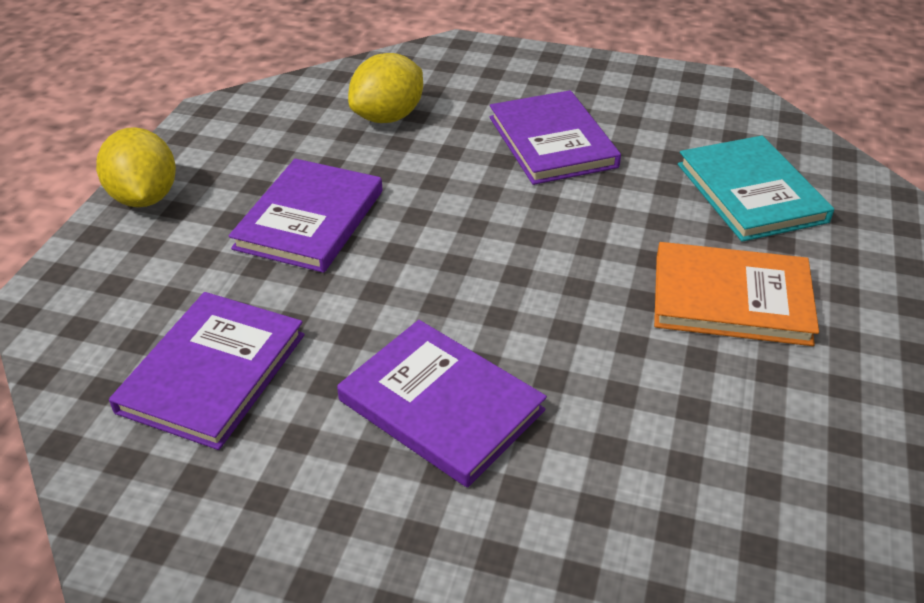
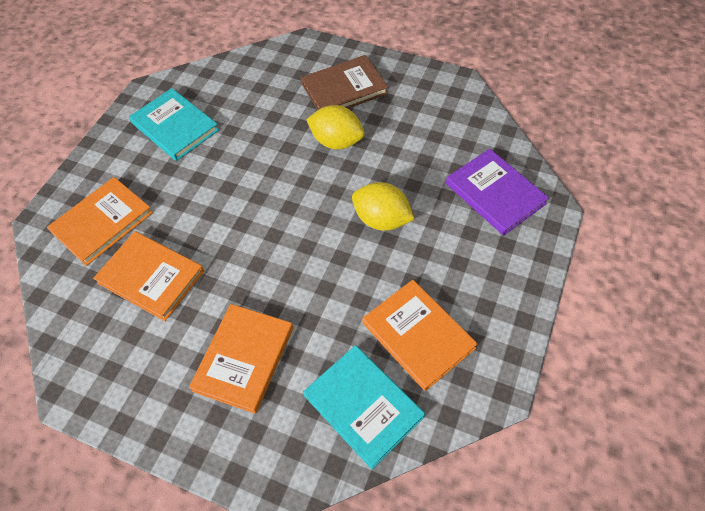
brown book: 0 -> 1
orange book: 1 -> 4
purple book: 4 -> 1
turquoise book: 1 -> 2

